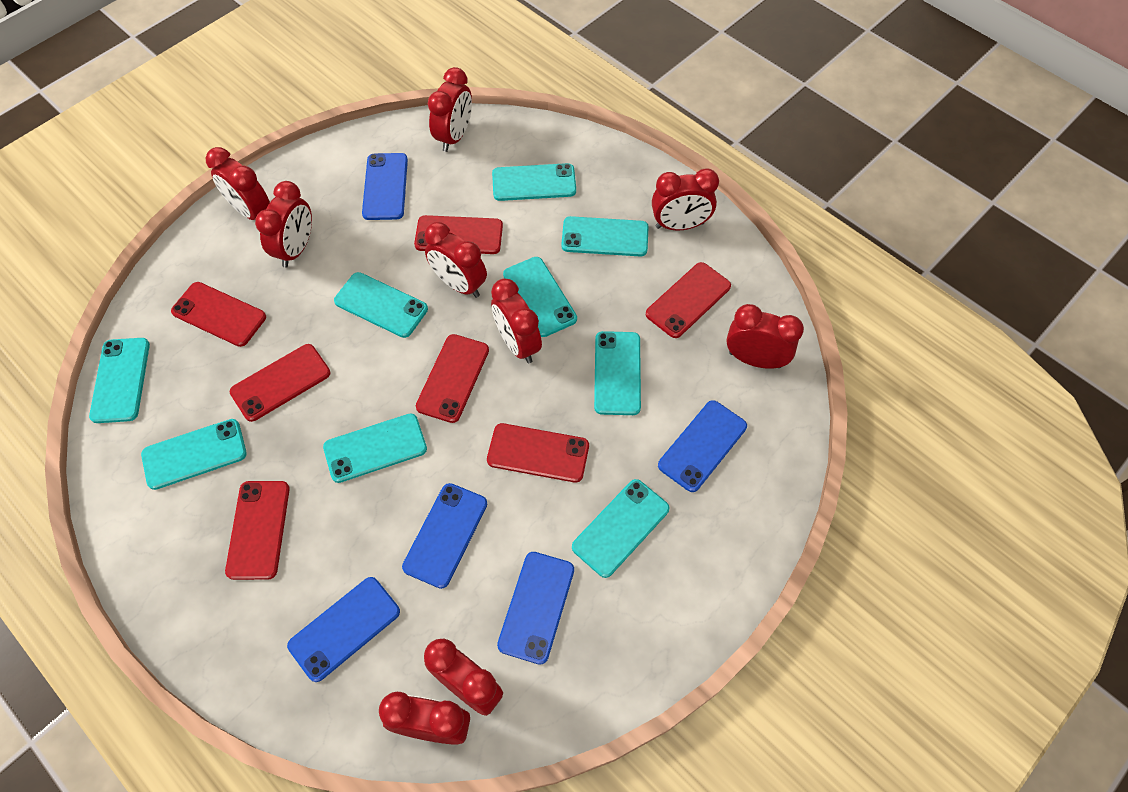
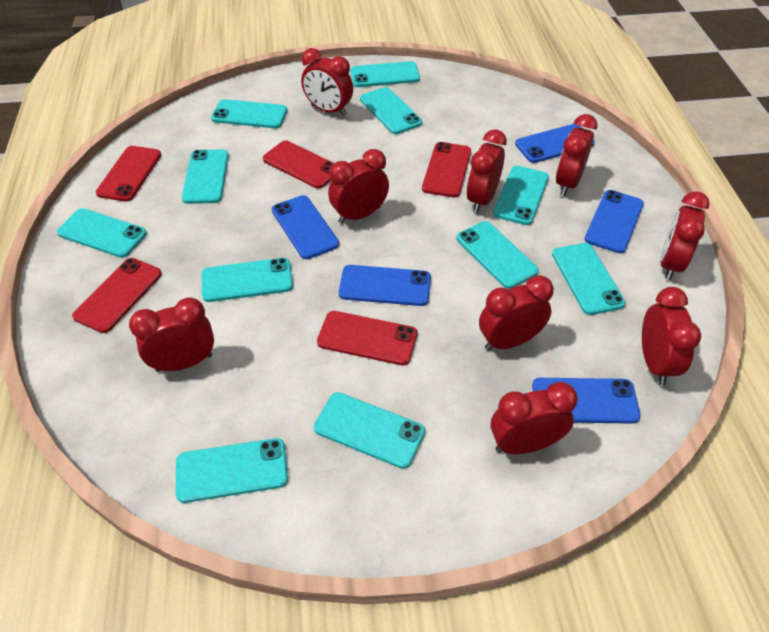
red phone: 7 -> 5
turquoise phone: 9 -> 11

